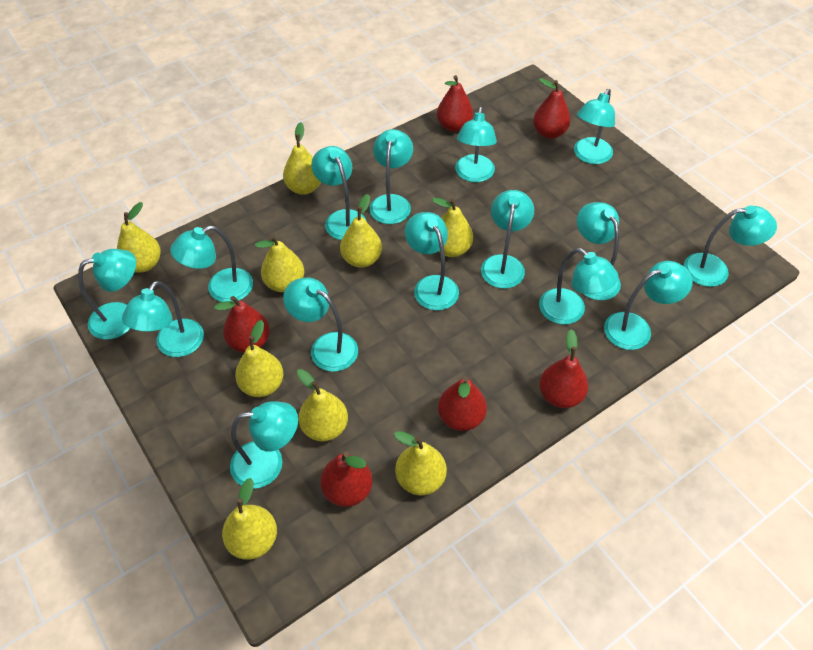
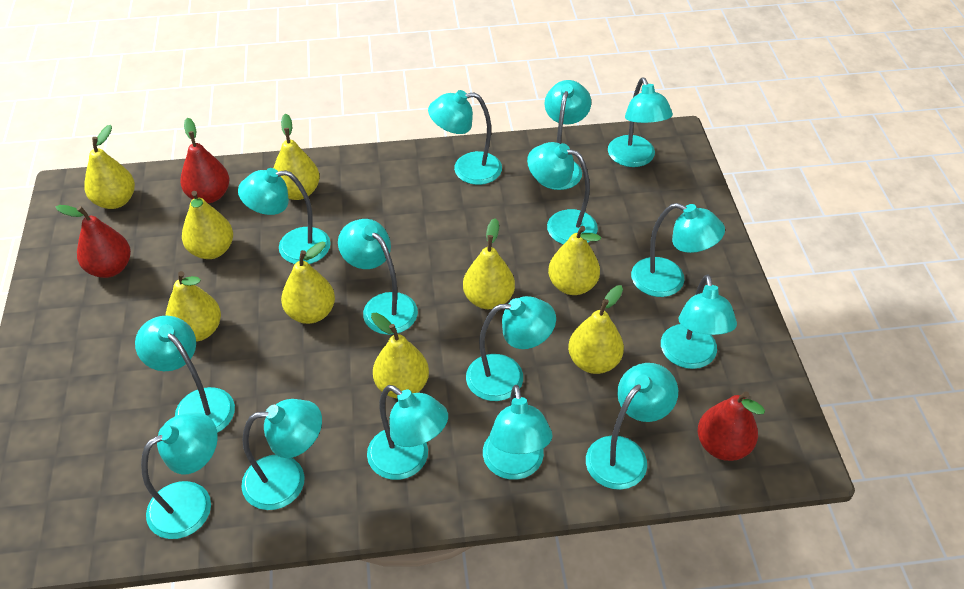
red pear: 6 -> 3

